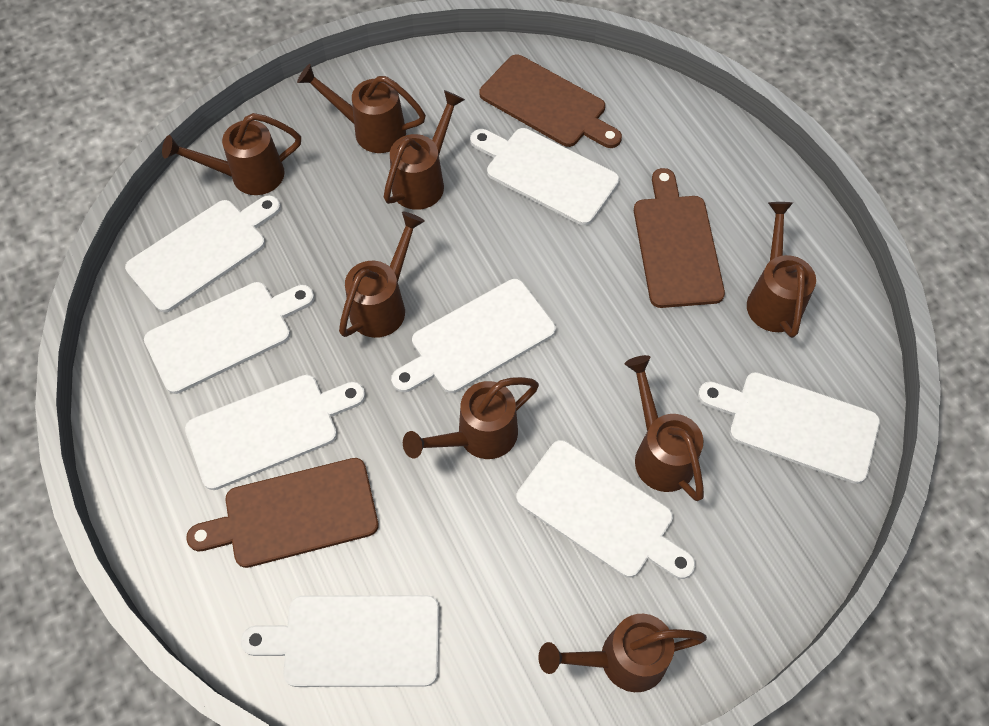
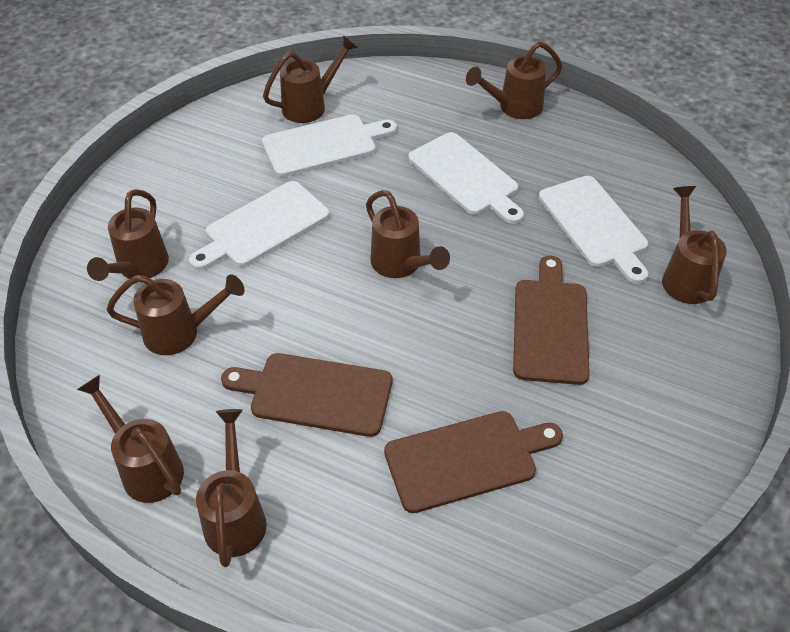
white cutting board: 8 -> 4

